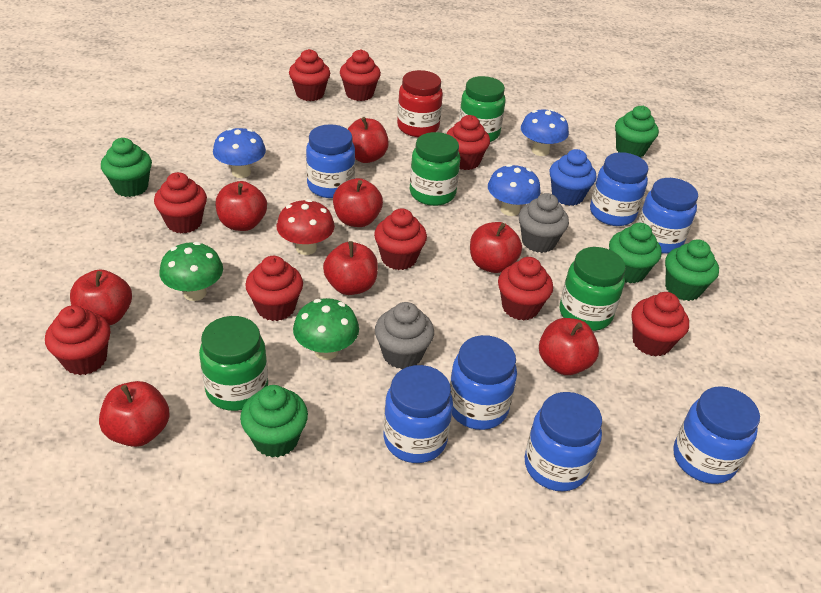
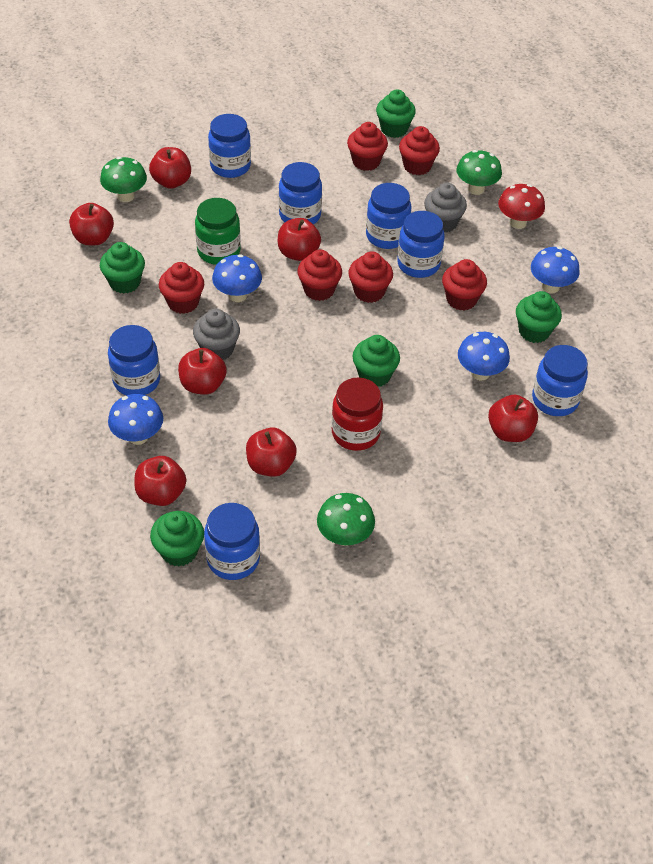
blue cupcake: 1 -> 0
blue mushroom: 3 -> 4
green jar: 4 -> 1
green mushroom: 2 -> 3
red apple: 8 -> 7
red cupcake: 9 -> 6

